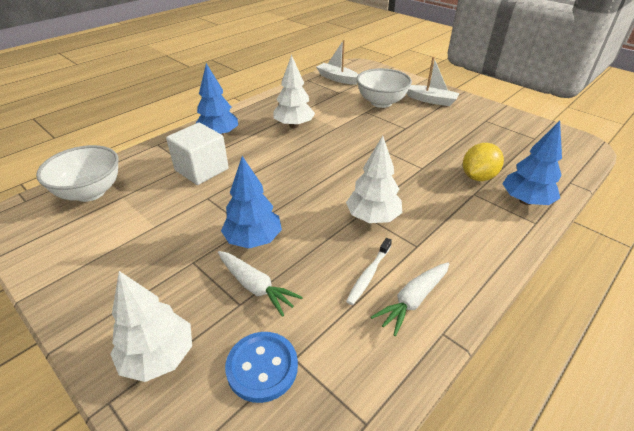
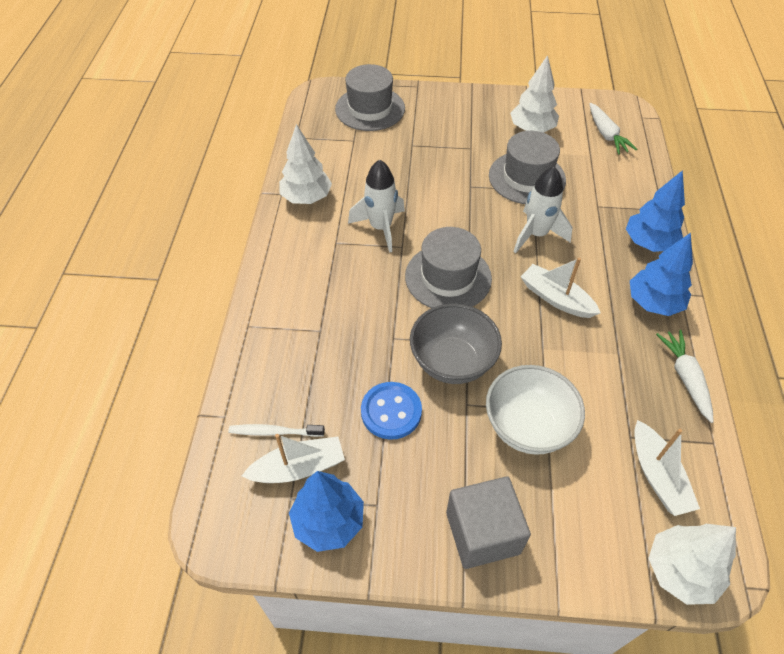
grey bowl: 0 -> 1
grey cube: 0 -> 1
grey hat: 0 -> 3
white boat: 2 -> 3
white bowl: 2 -> 1
white cube: 1 -> 0
white rocket: 0 -> 2
yellow lemon: 1 -> 0

